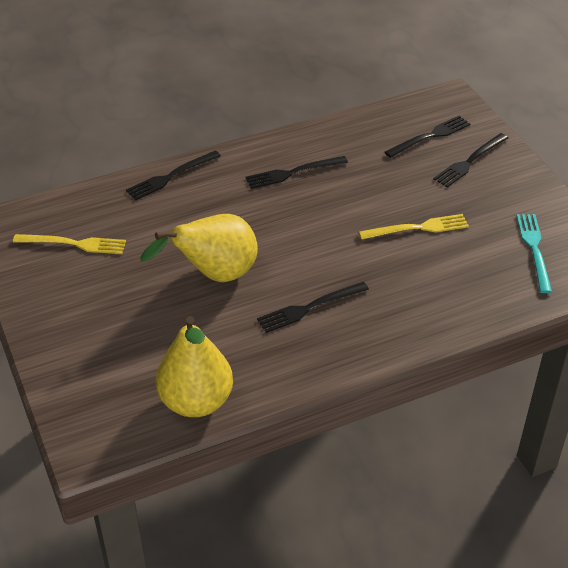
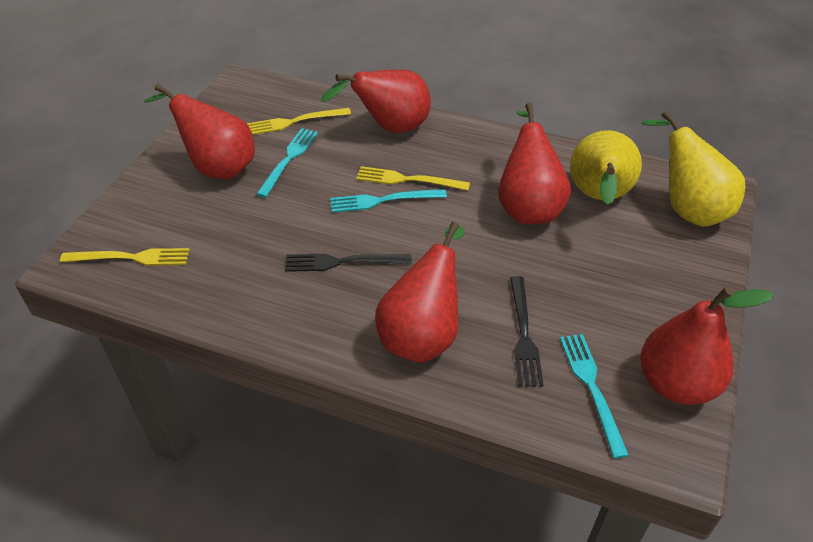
black fork: 5 -> 2
red pear: 0 -> 5
turquoise fork: 1 -> 3
yellow fork: 2 -> 3

